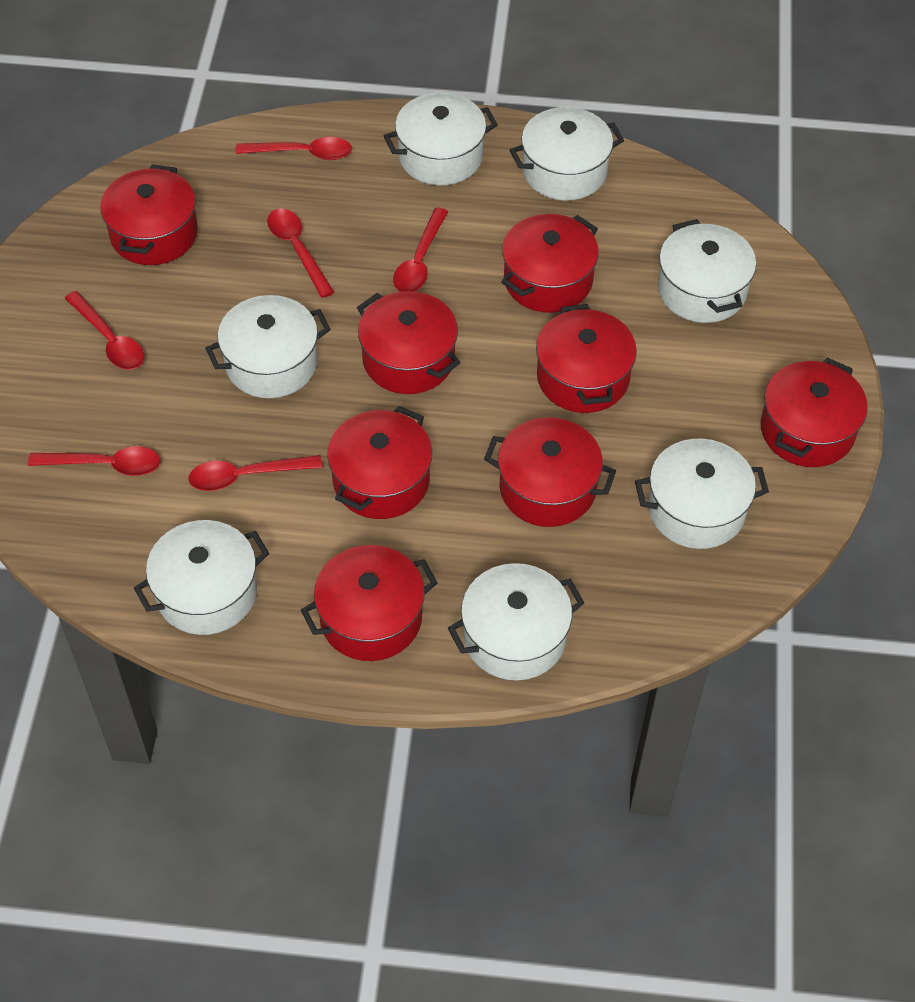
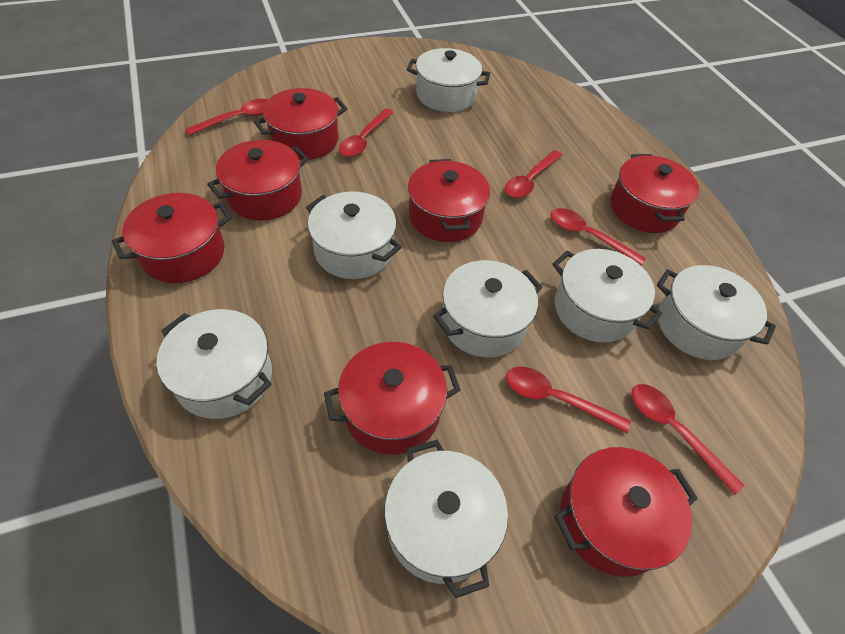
red pot: 8 -> 7

